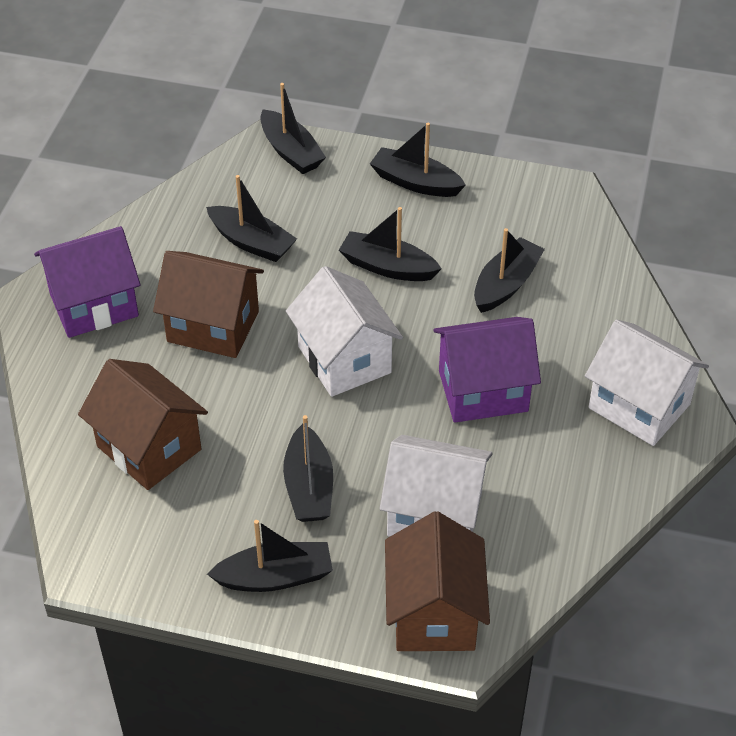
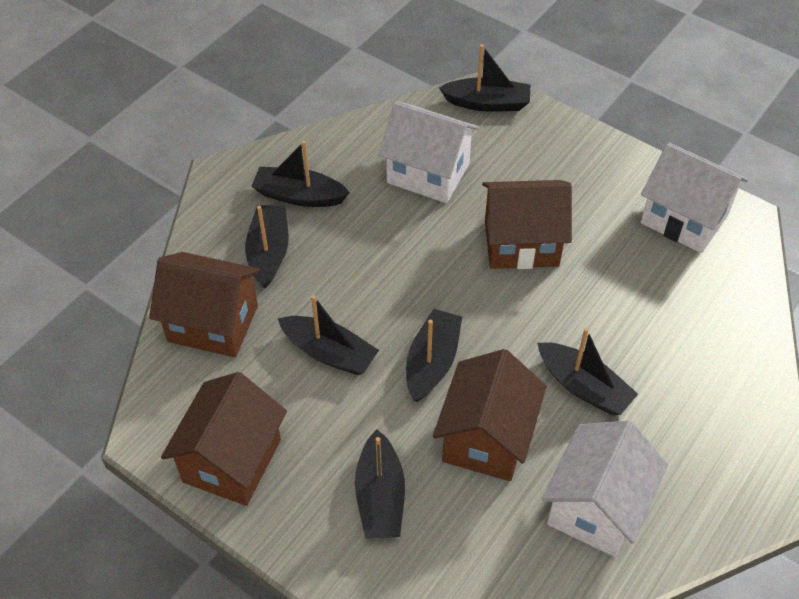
brown house: 3 -> 4
purple house: 2 -> 0

